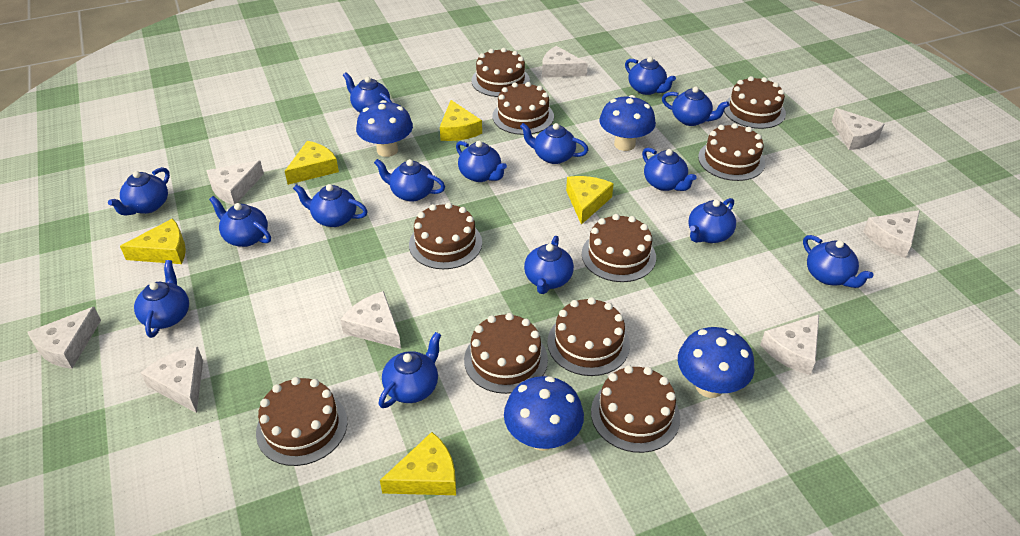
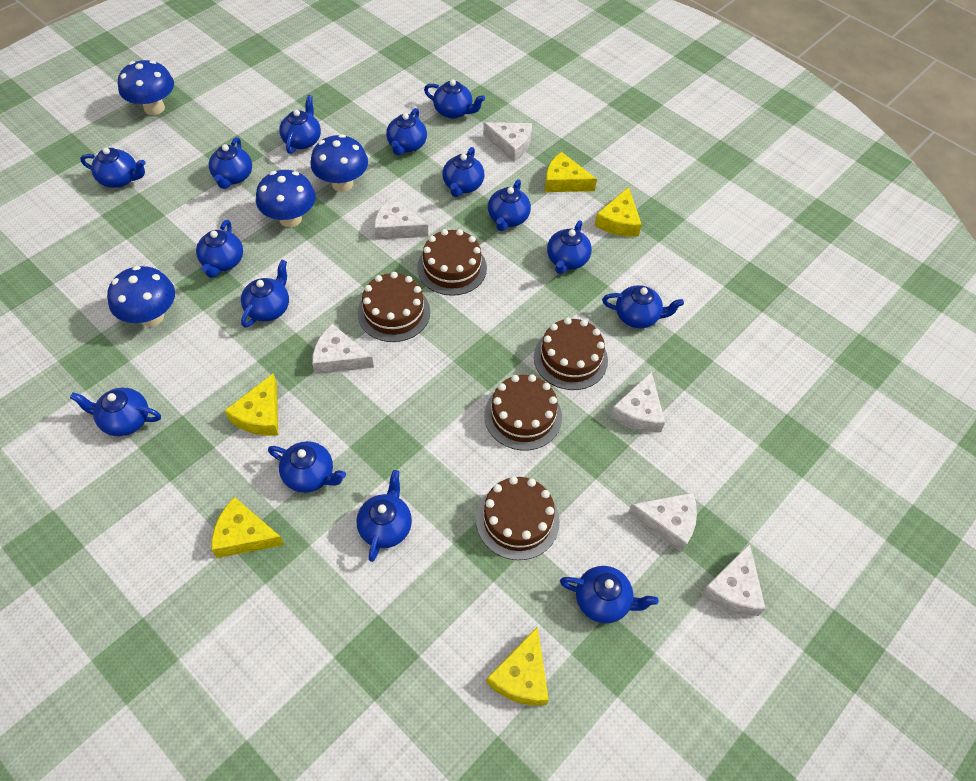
brown cake: 10 -> 5
white cheese: 8 -> 6

